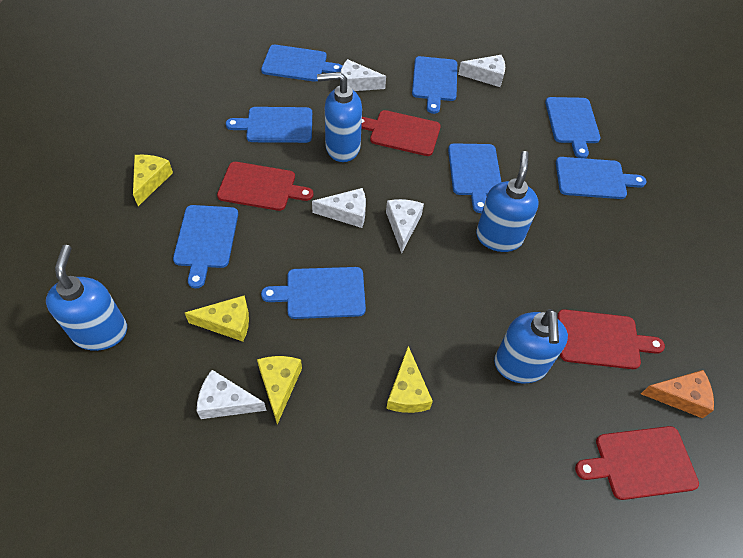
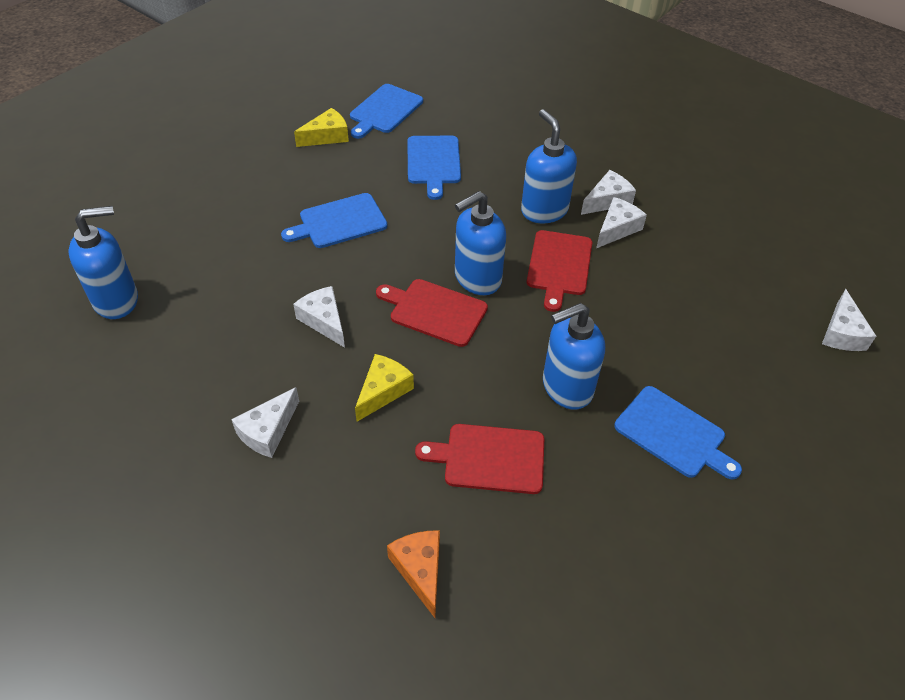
blue cutting board: 8 -> 4
red cutting board: 4 -> 3
yellow cheese: 4 -> 2

